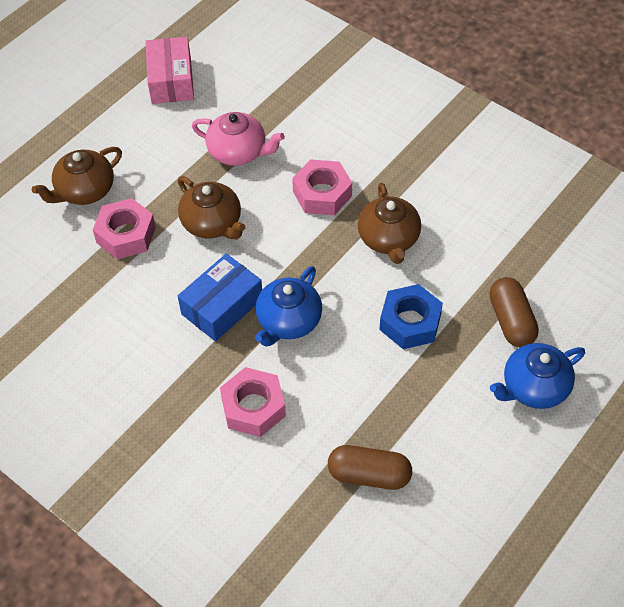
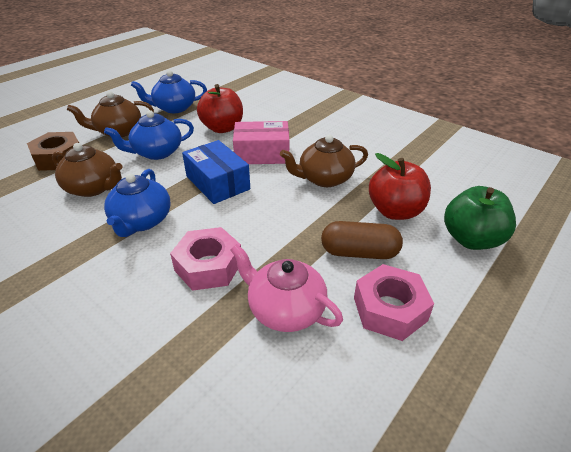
blue nut: 1 -> 0
blue teapot: 2 -> 3
brown capsule: 2 -> 1
brown nut: 0 -> 1
green apple: 0 -> 1
pink nut: 3 -> 2
red apple: 0 -> 2

